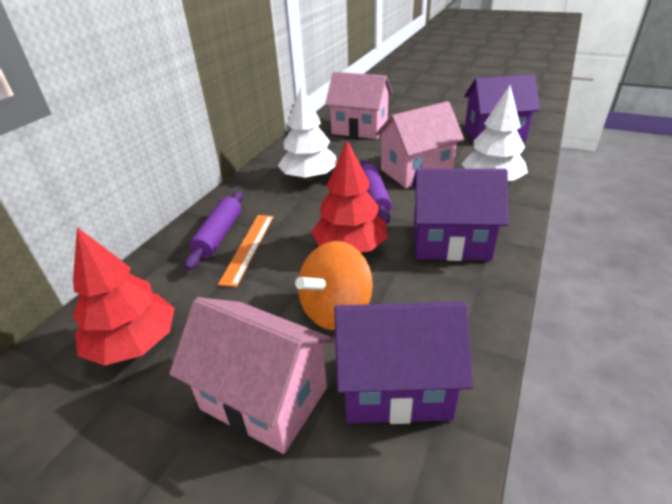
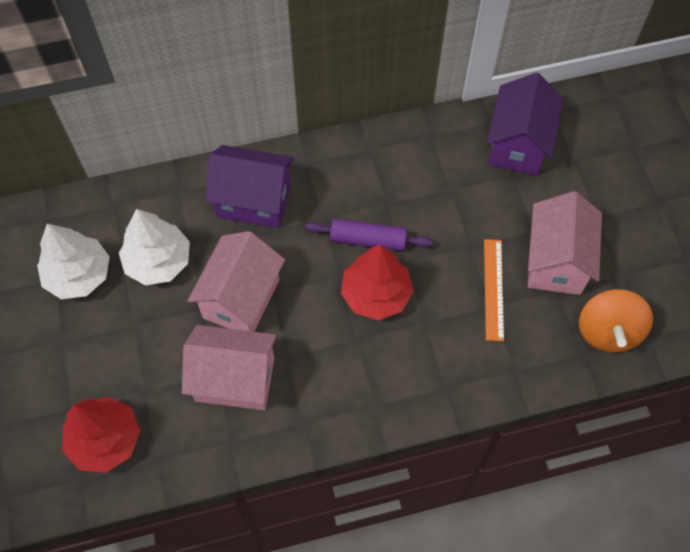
purple house: 3 -> 2
purple rolling pin: 2 -> 1

